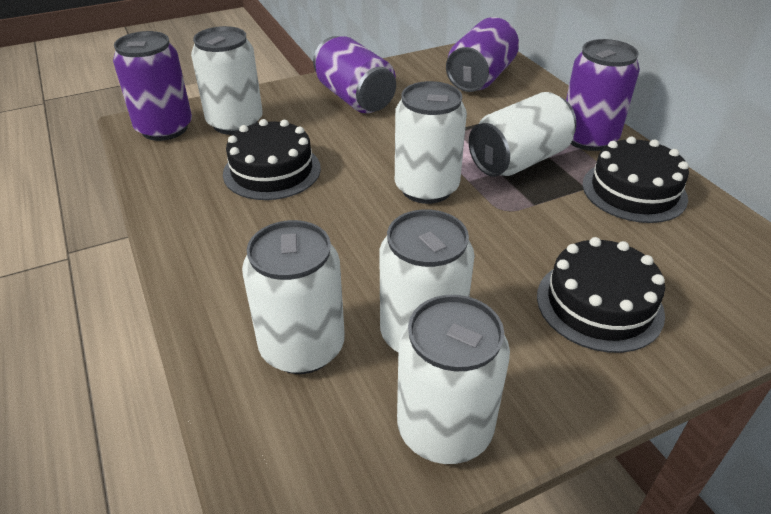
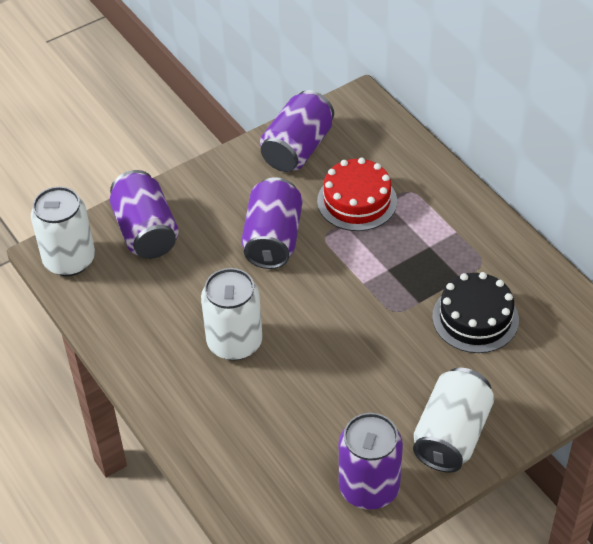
black cake: 3 -> 1
red cake: 0 -> 1
white can: 6 -> 3

